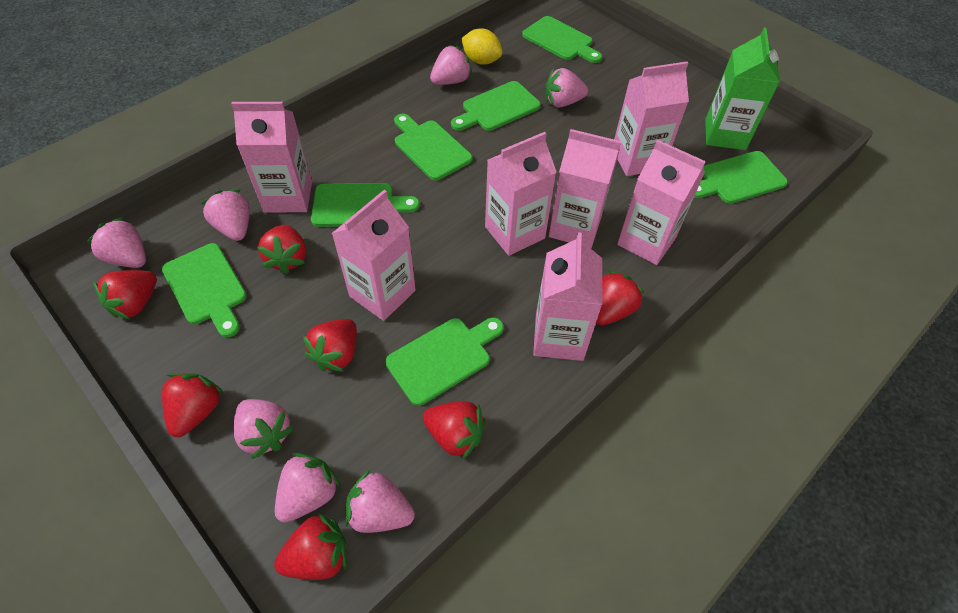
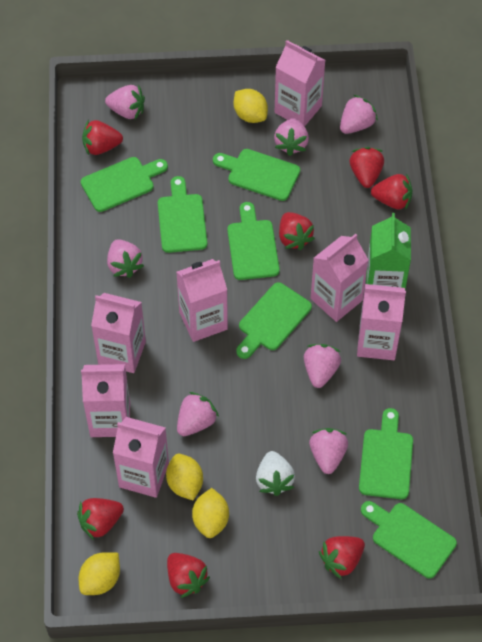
white strawberry: 0 -> 1
yellow lemon: 1 -> 4

